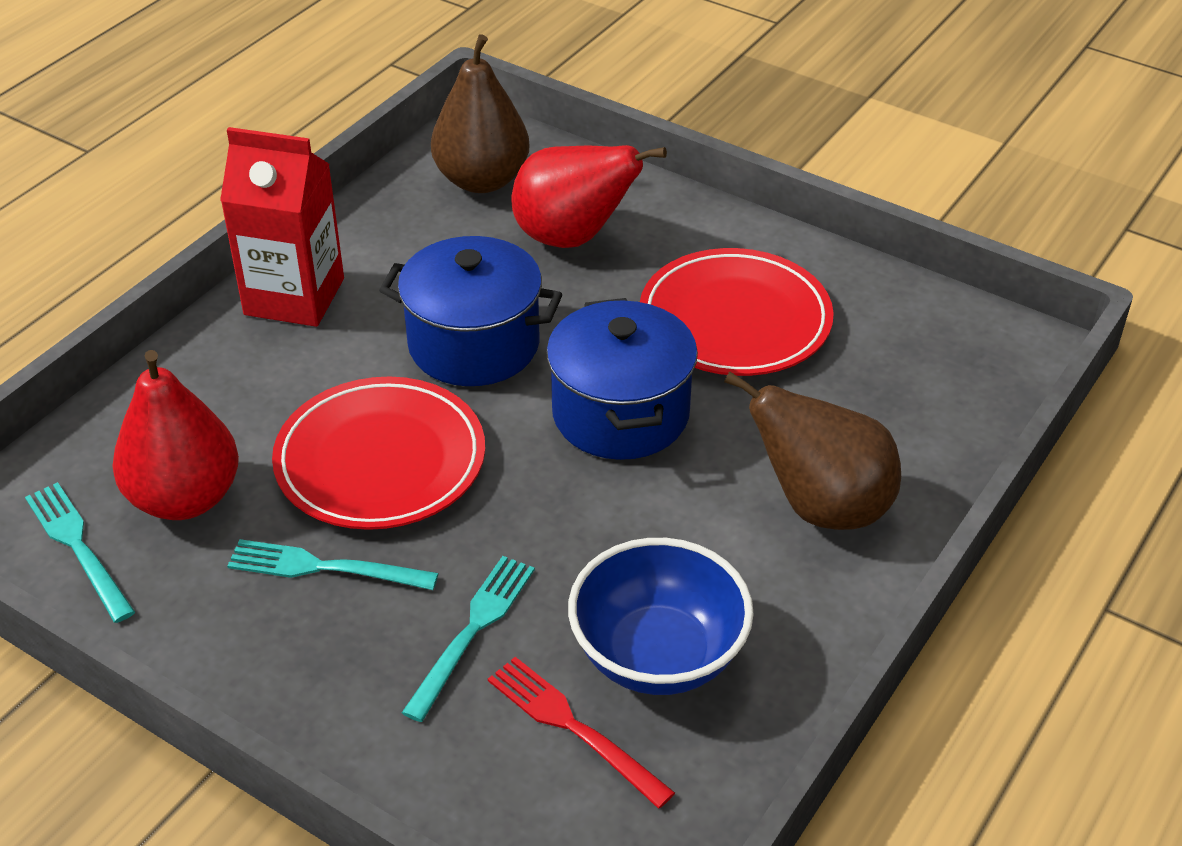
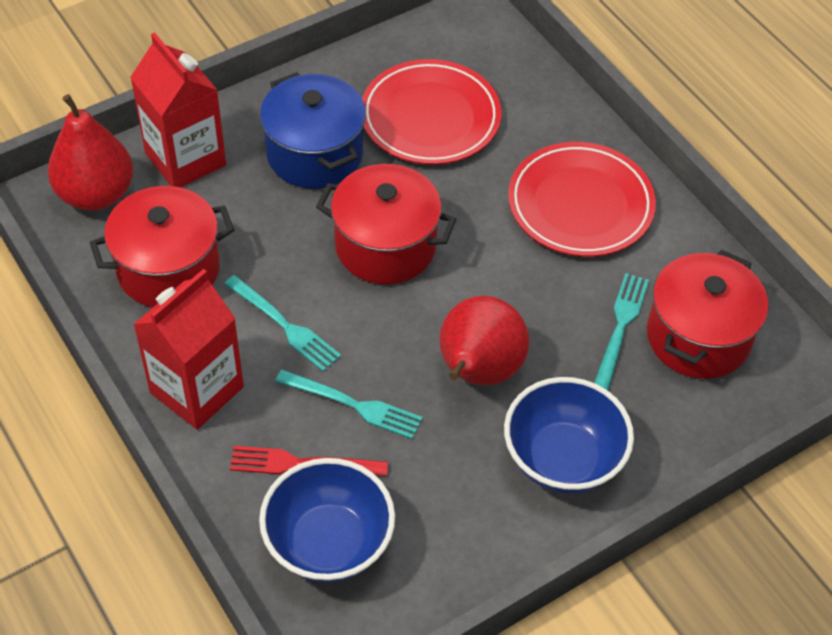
blue bowl: 1 -> 2
blue pot: 2 -> 1
brown pear: 2 -> 0
red carton: 1 -> 2
red pot: 0 -> 3

